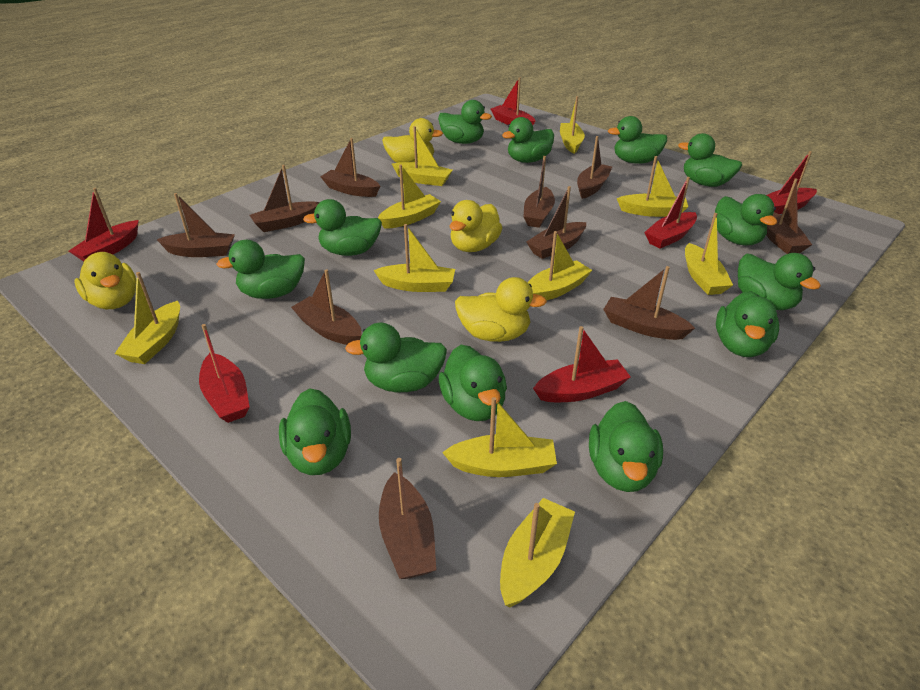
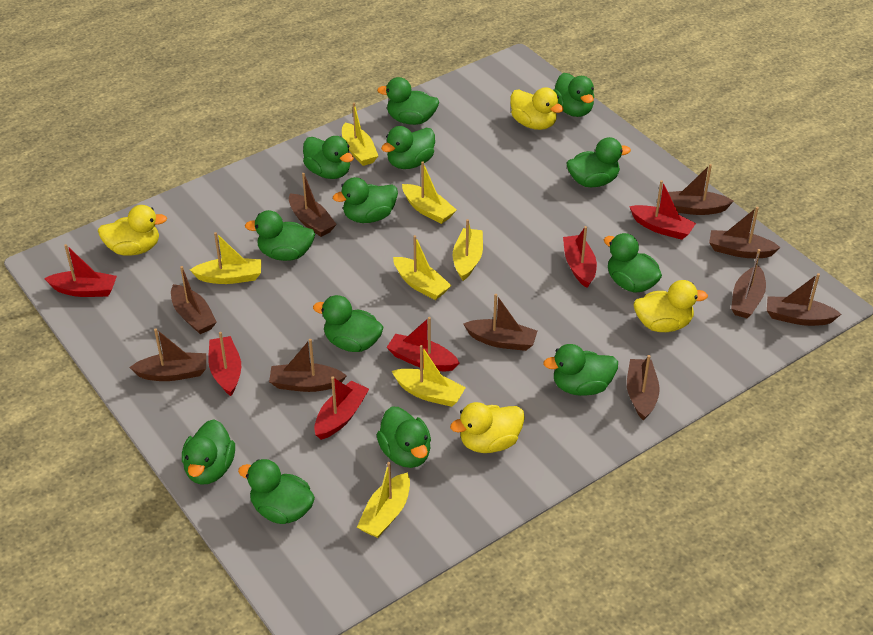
yellow boat: 10 -> 7

